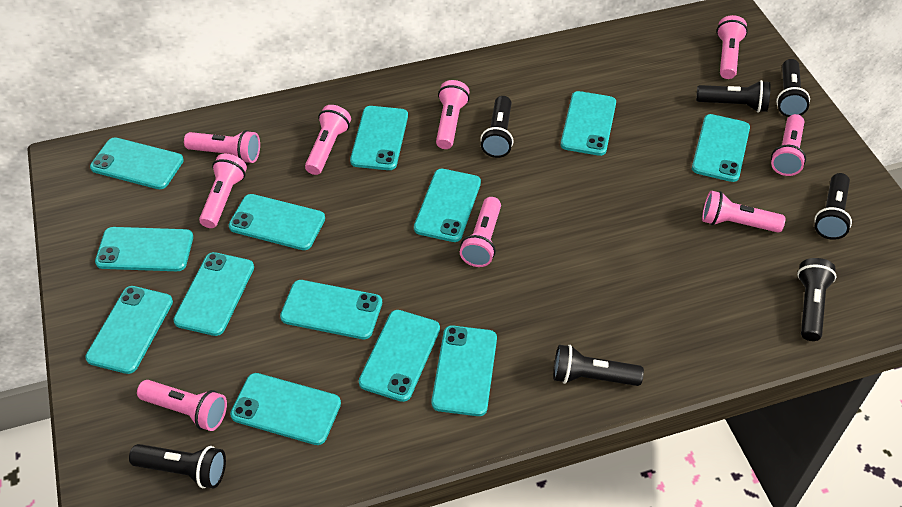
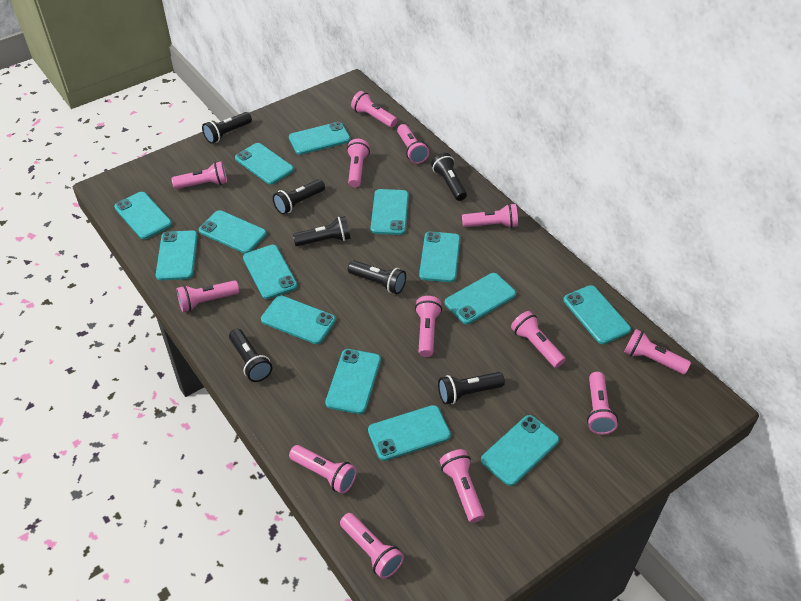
pink flashlight: 9 -> 13
turquoise phone: 13 -> 14

